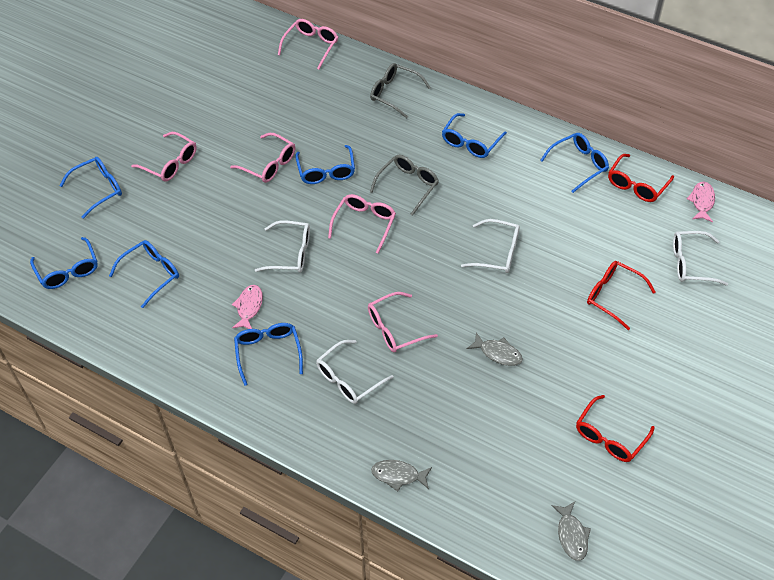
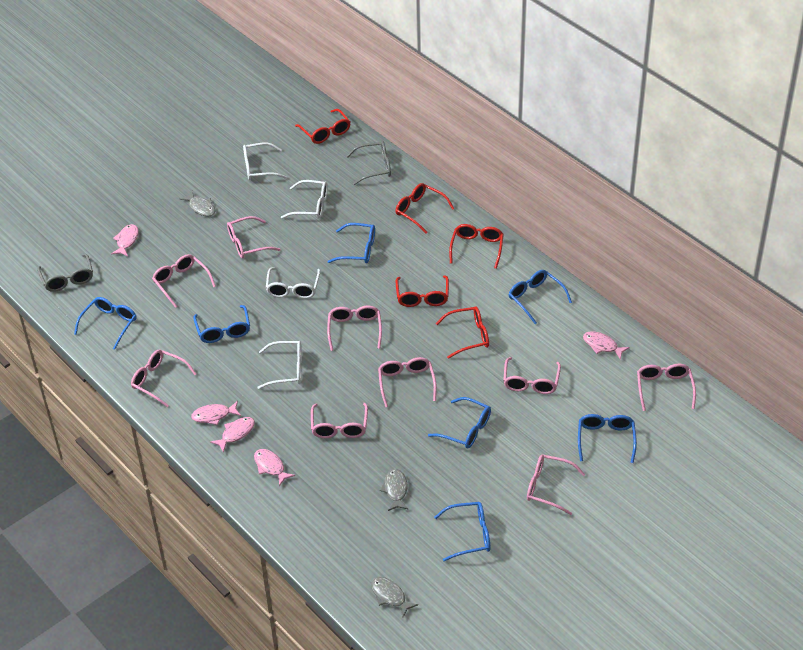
pink fish: 2 -> 5
pink glasses: 5 -> 9
red glasses: 3 -> 5

